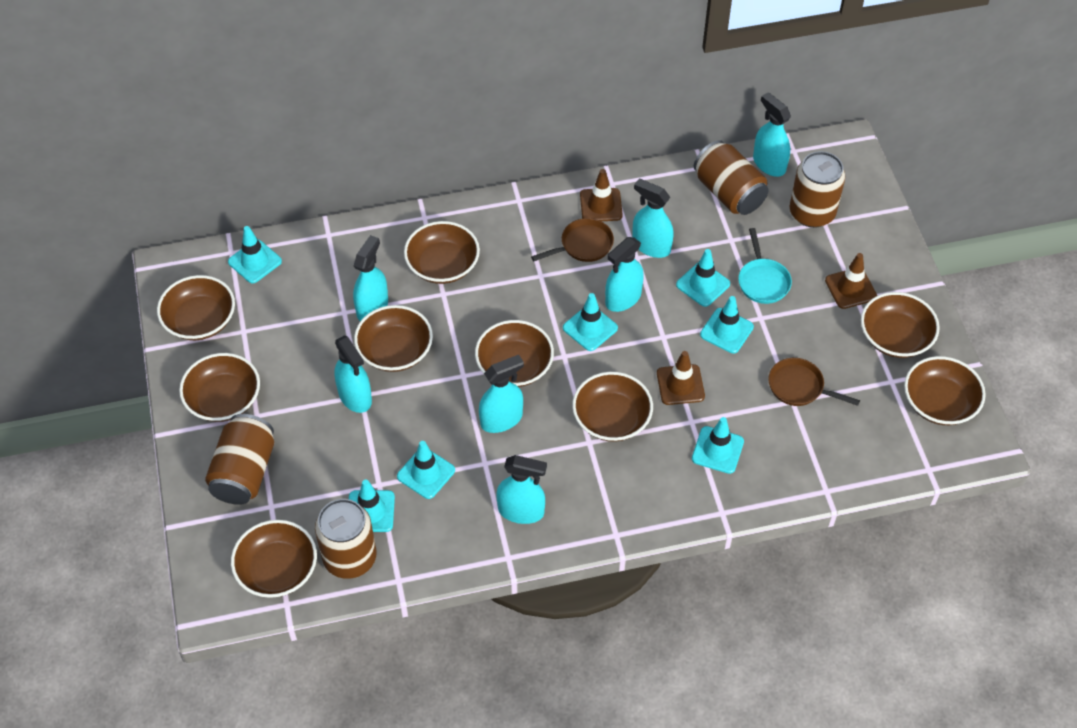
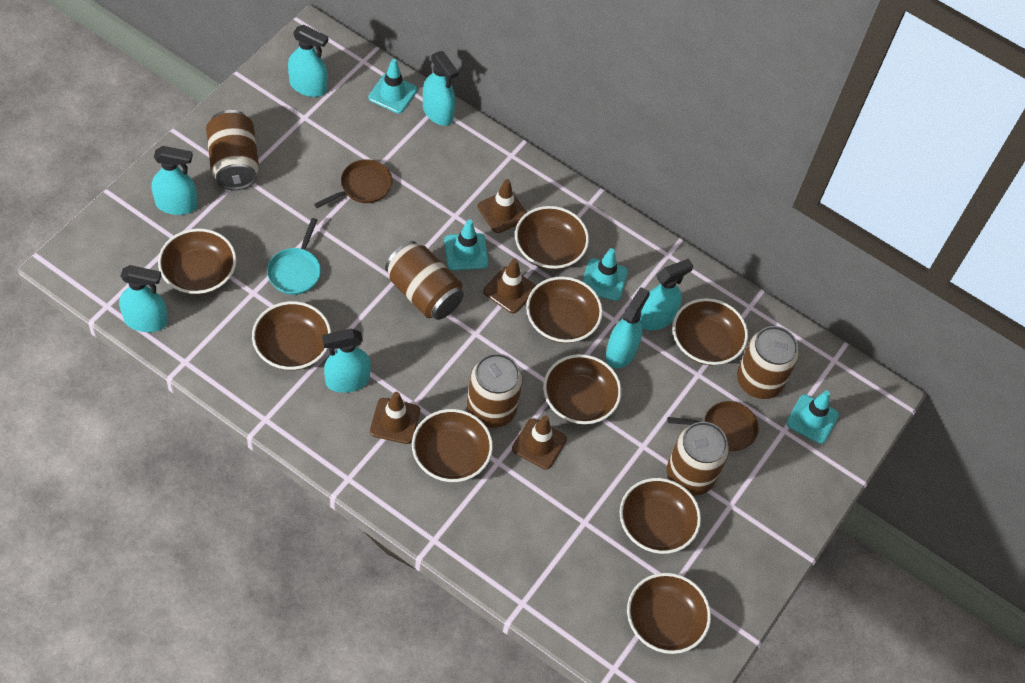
brown can: 4 -> 5
brown traffic cone: 3 -> 4
turquoise traffic cone: 7 -> 4

